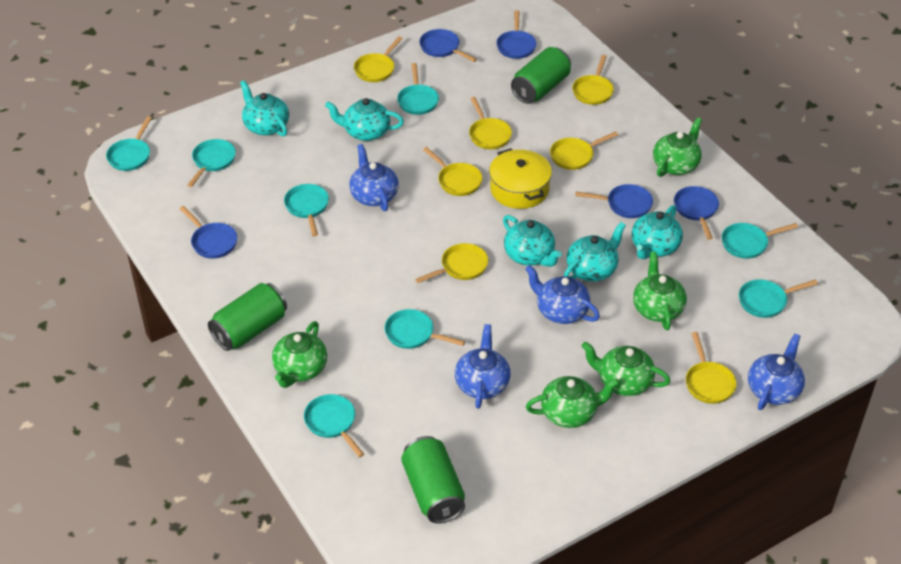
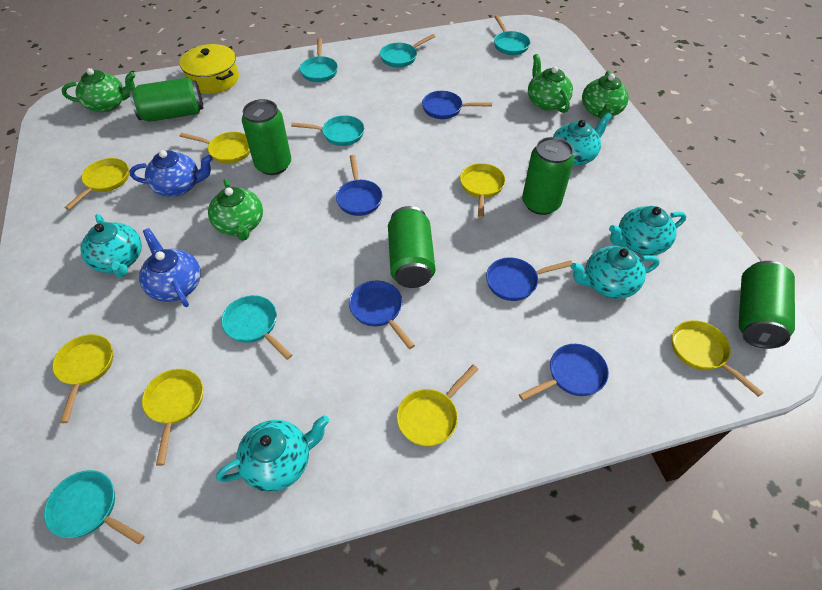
blue teapot: 4 -> 2
green can: 3 -> 5
green teapot: 5 -> 4
turquoise pan: 8 -> 6

